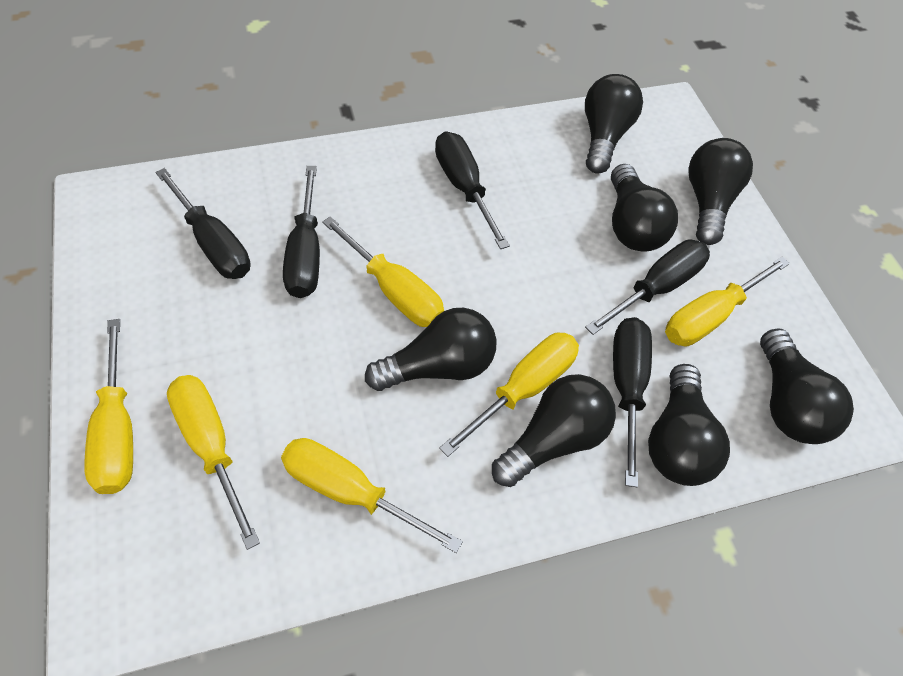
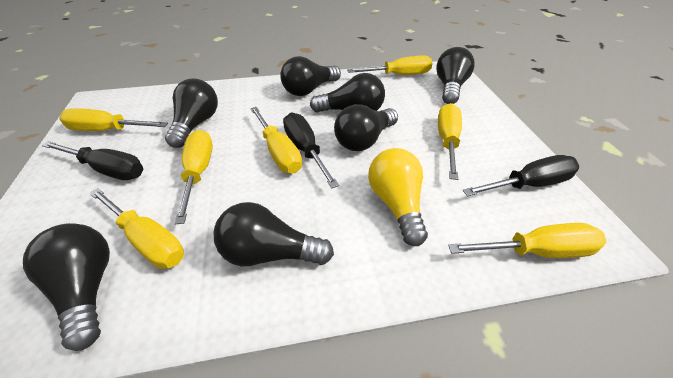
black screwdriver: 5 -> 3
yellow light bulb: 0 -> 1
yellow screwdriver: 6 -> 7

